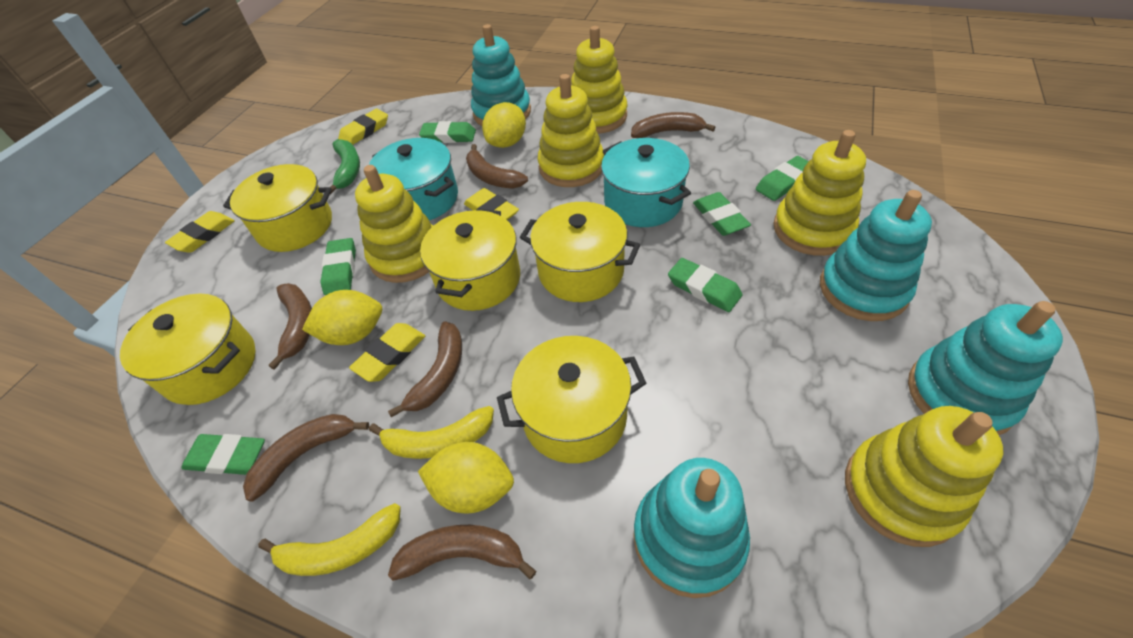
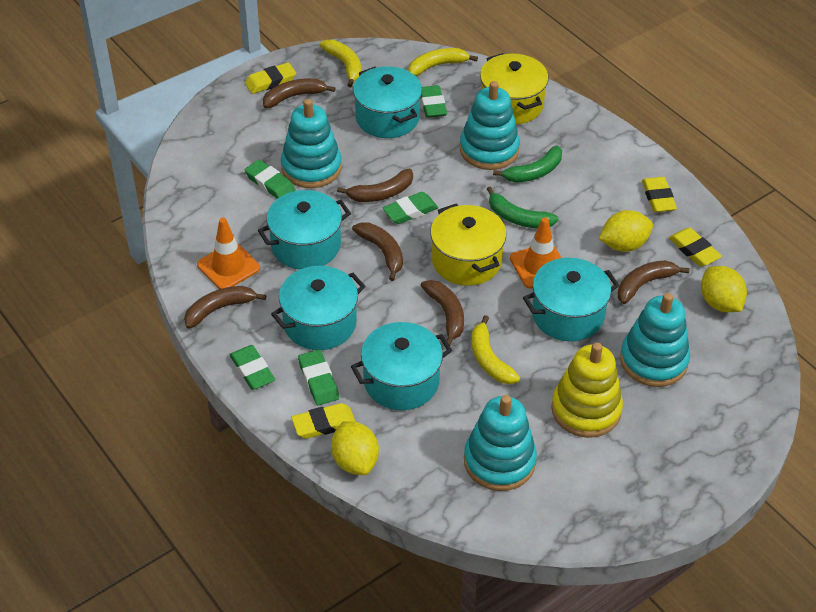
green banana: 1 -> 2
green eraser: 6 -> 5
orange traffic cone: 0 -> 2
turquoise pot: 2 -> 5
yellow banana: 2 -> 3
yellow pot: 5 -> 2
yellow stacking toy: 5 -> 1

